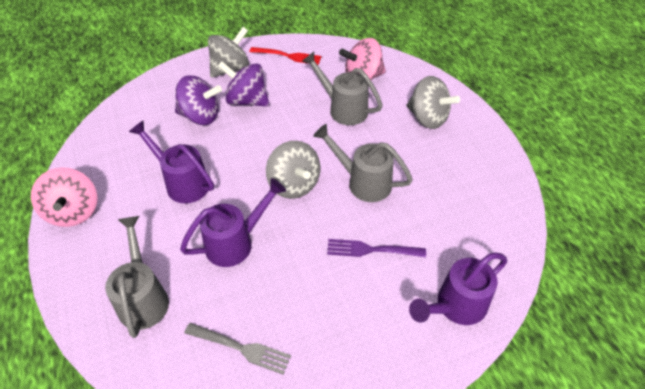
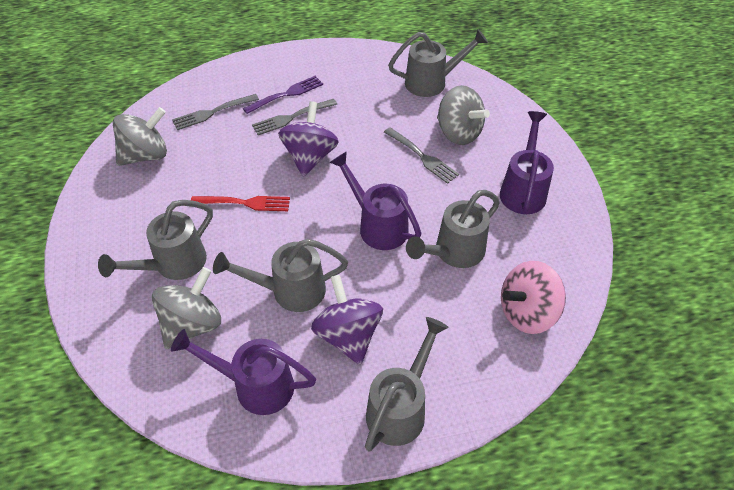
grey fork: 1 -> 3
grey watering can: 3 -> 5
pink spinning top: 2 -> 1

